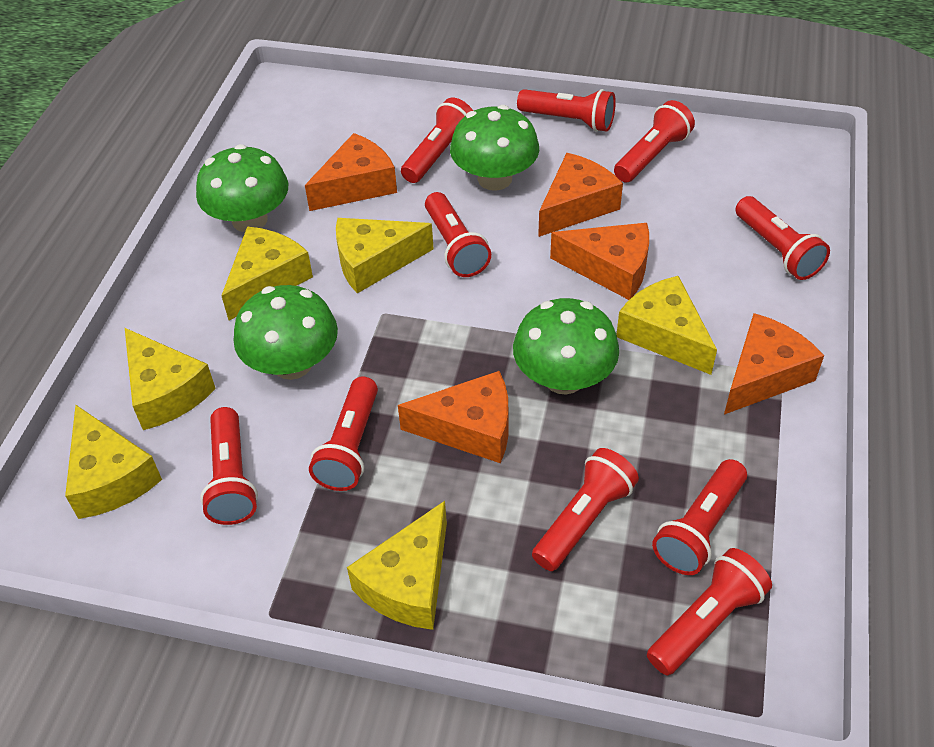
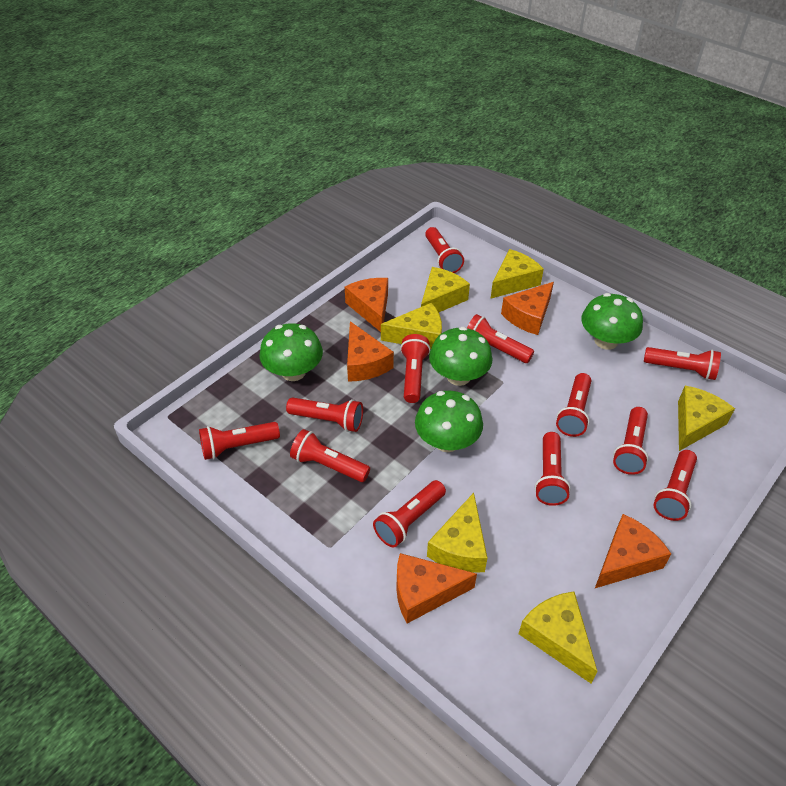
red flashlight: 10 -> 12

